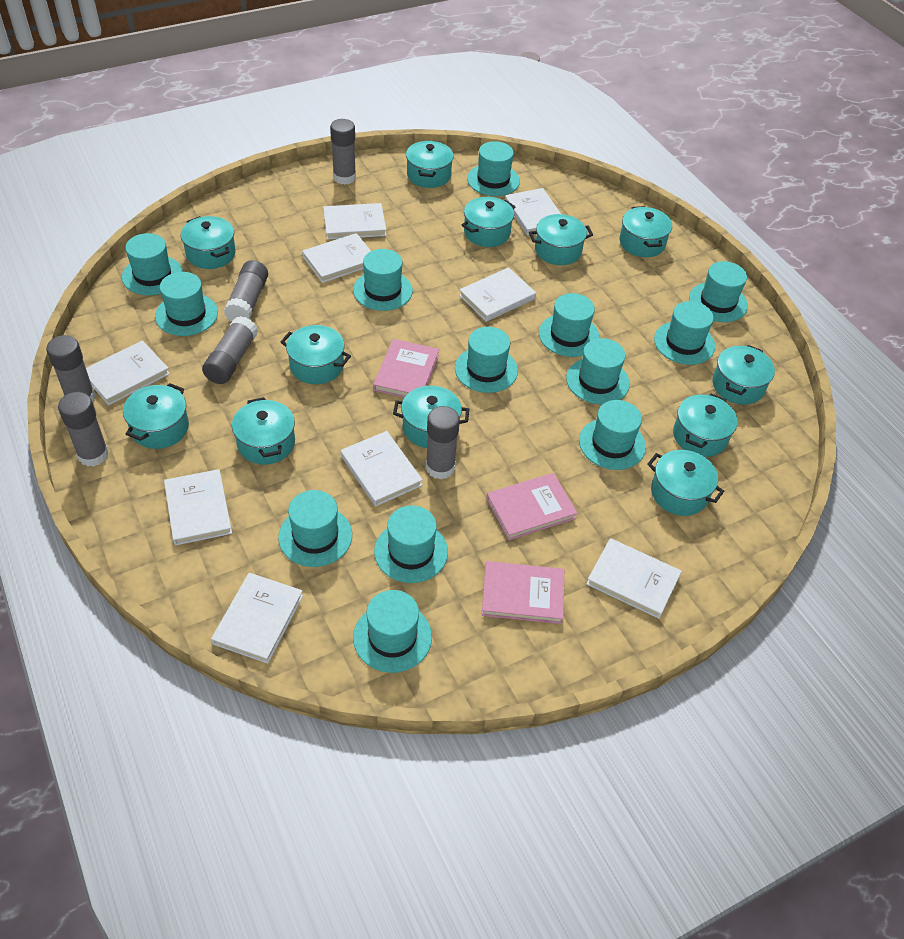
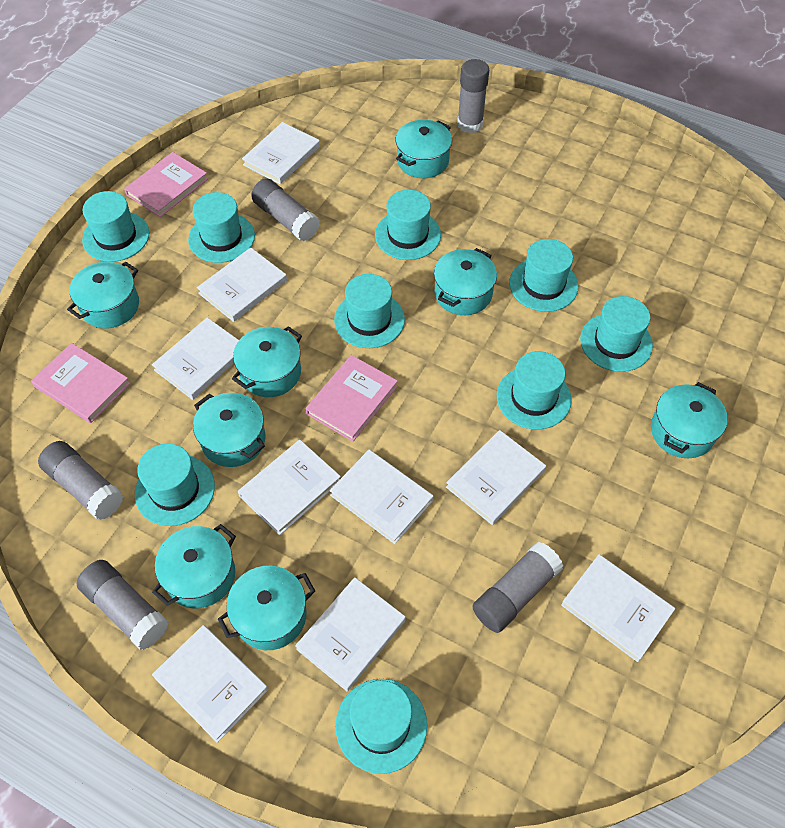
grey glue stick: 6 -> 5
turquoise hat: 13 -> 9
turquoise pot: 12 -> 8

